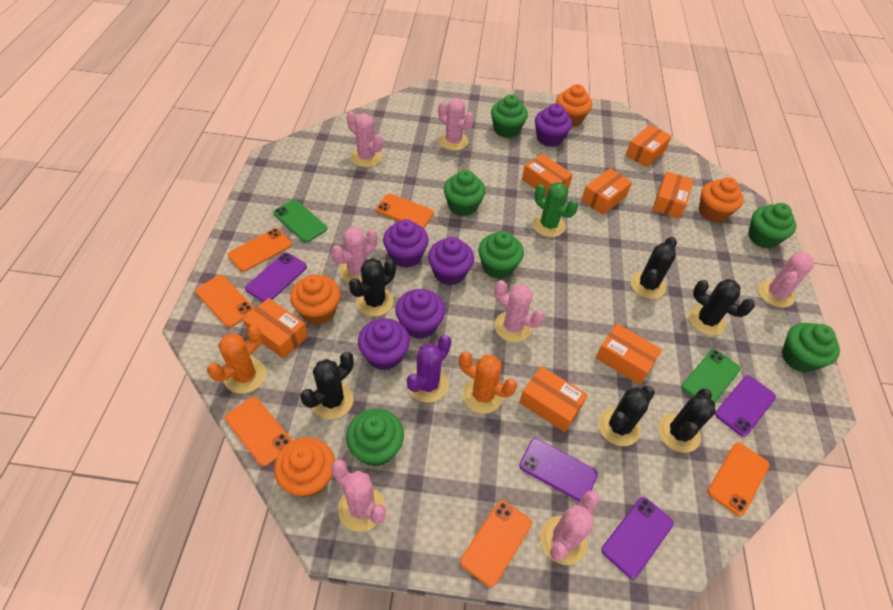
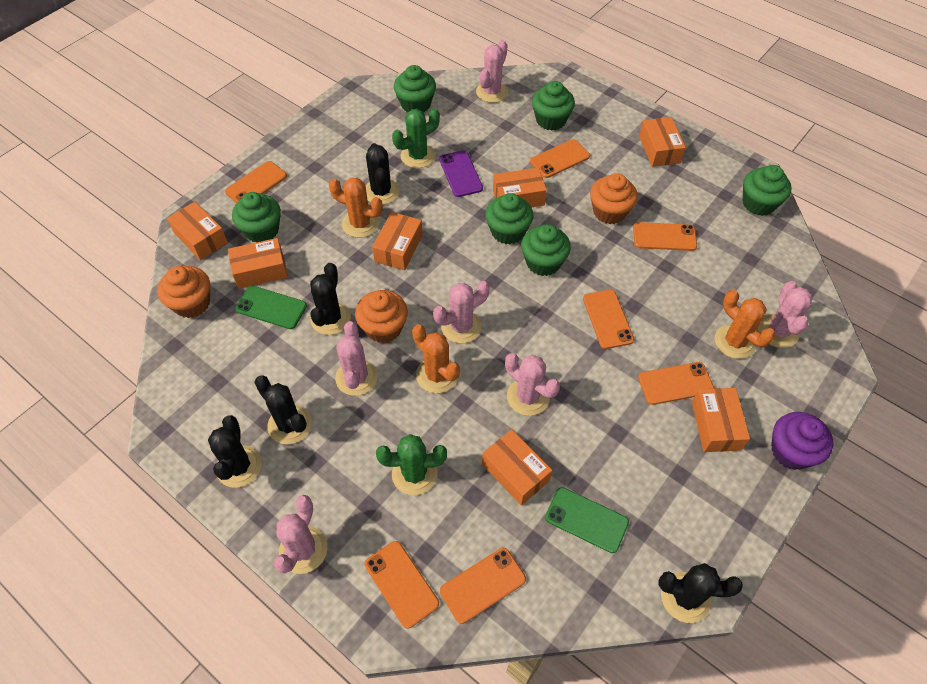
black cactus: 6 -> 5
green cactus: 1 -> 2
orange cactus: 2 -> 3
orange cupcake: 4 -> 3
orange phone: 6 -> 7
pink cactus: 7 -> 6
purple cactus: 1 -> 0
purple cupcake: 5 -> 1
purple phone: 4 -> 1

